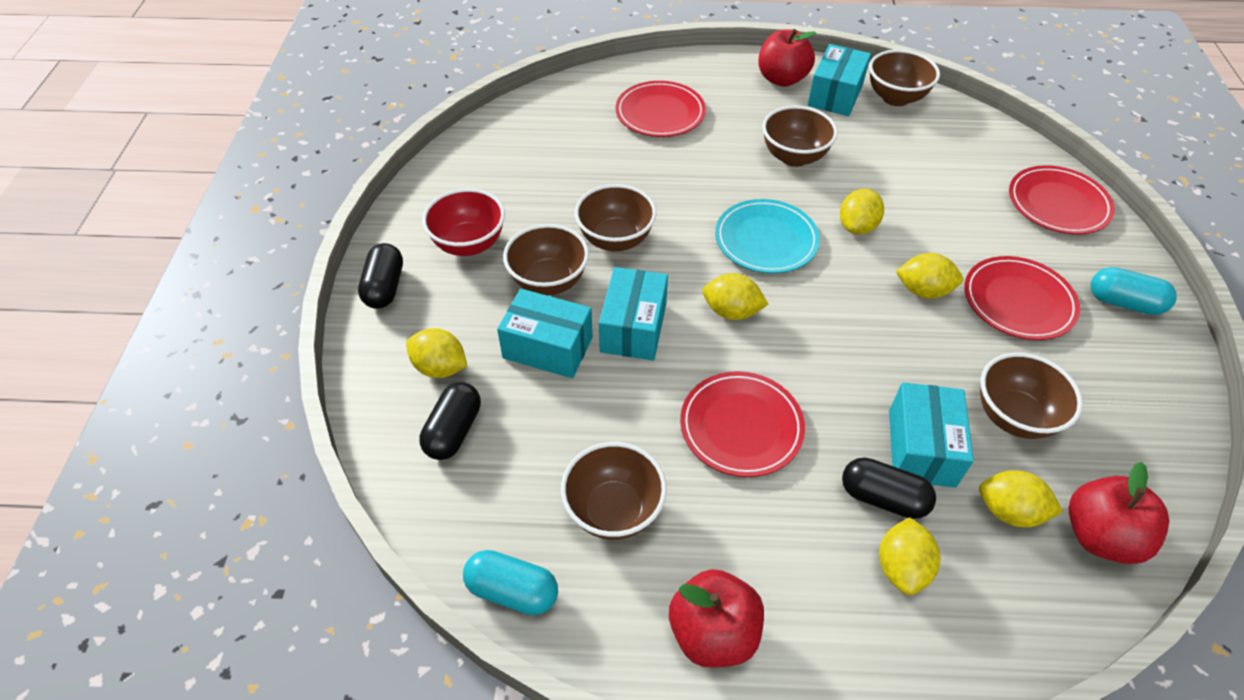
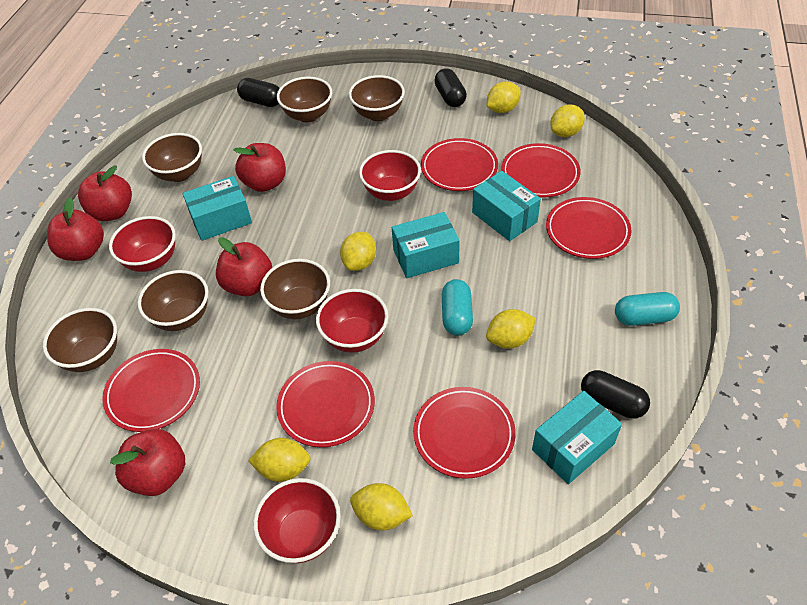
red apple: 3 -> 5
red bowl: 1 -> 4
red plate: 4 -> 6
turquoise plate: 1 -> 0

